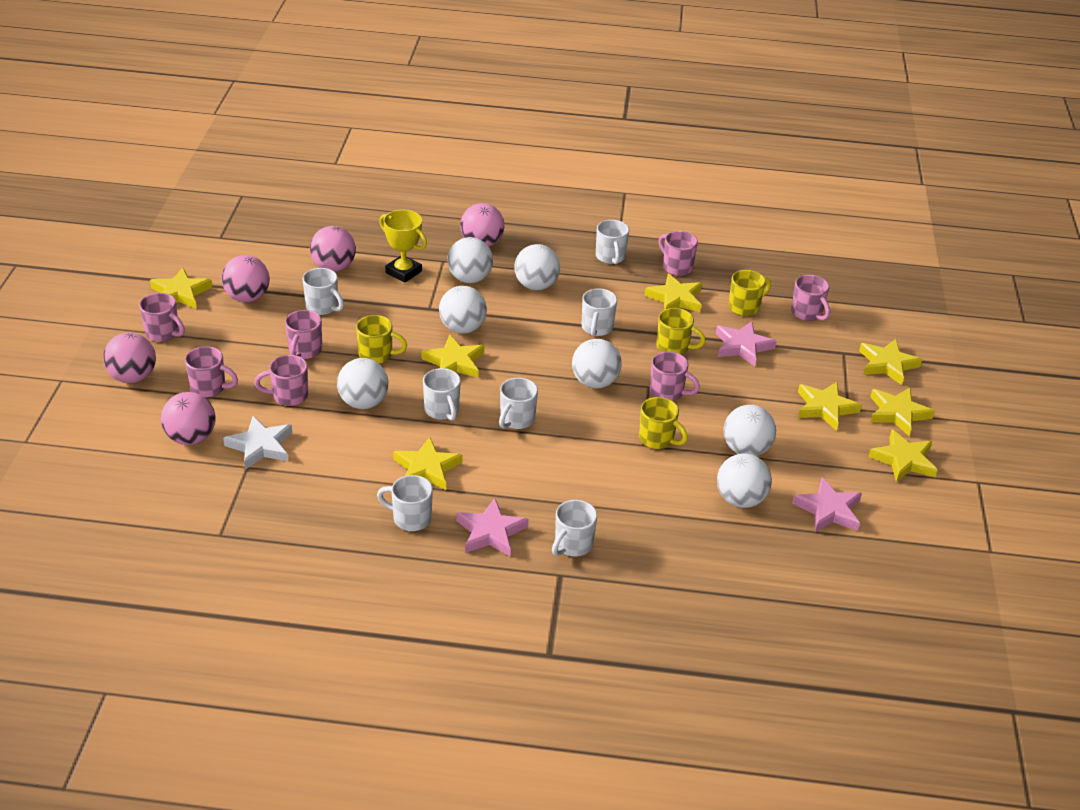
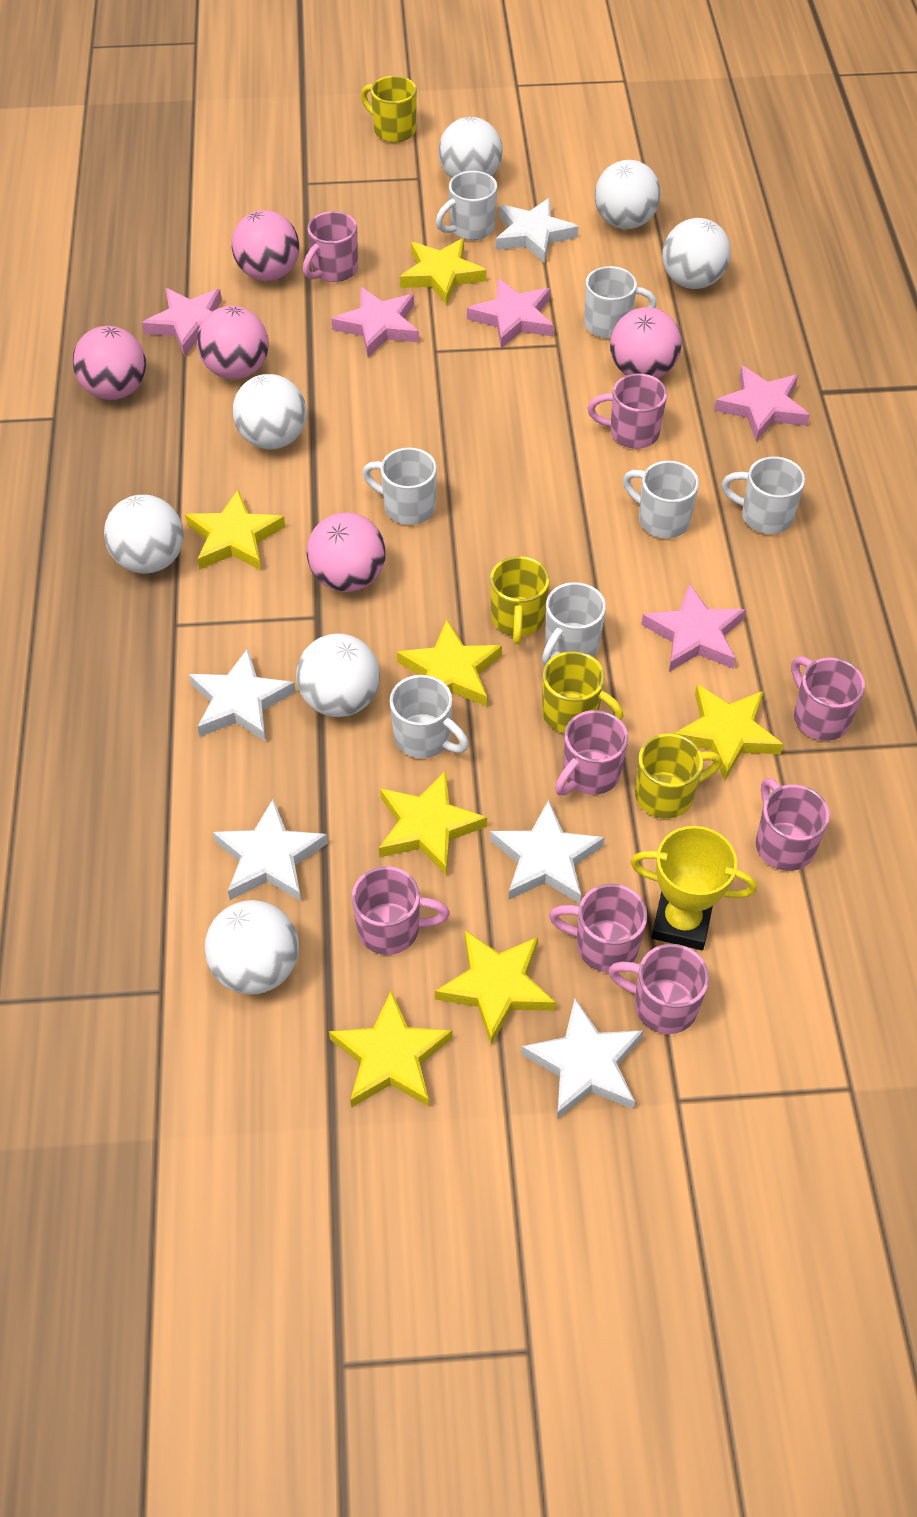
pink mug: 7 -> 8
pink star: 3 -> 5
white star: 1 -> 5
yellow star: 8 -> 7

